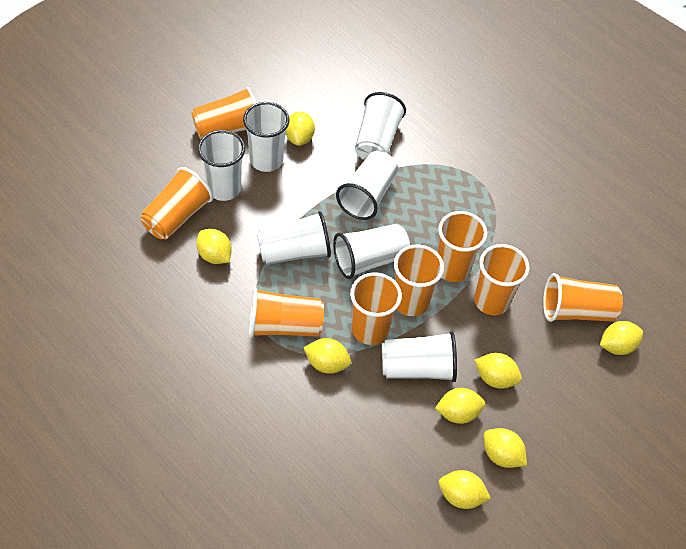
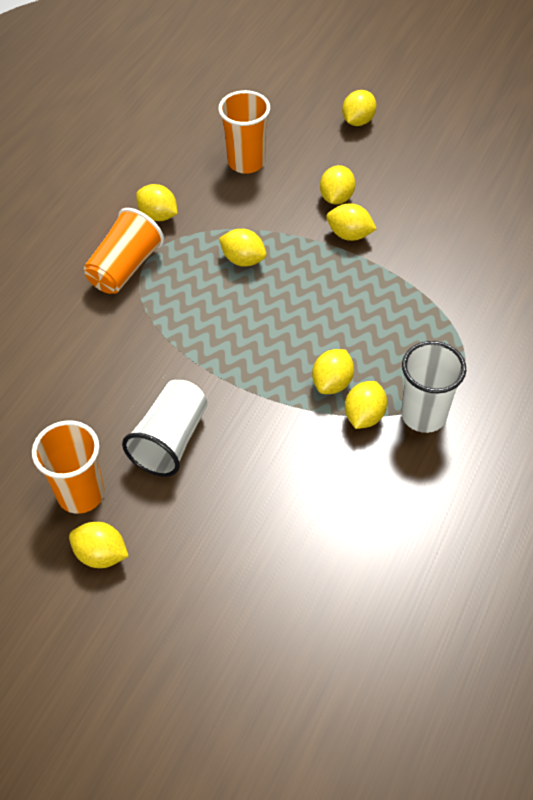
orange cup: 8 -> 3
white cup: 7 -> 2

